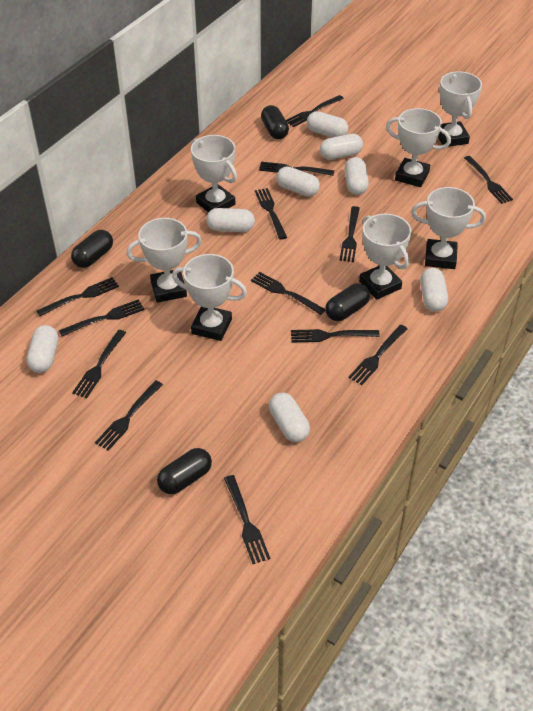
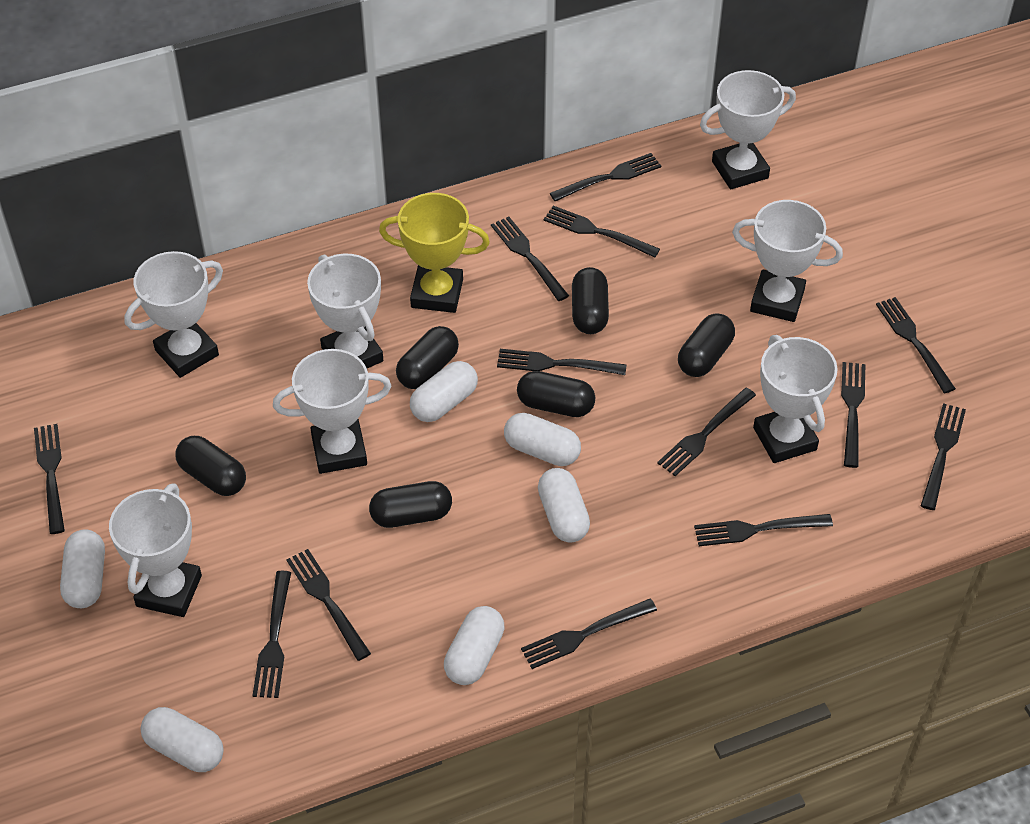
black capsule: 4 -> 6
white capsule: 8 -> 6
yellow trophy: 0 -> 1

